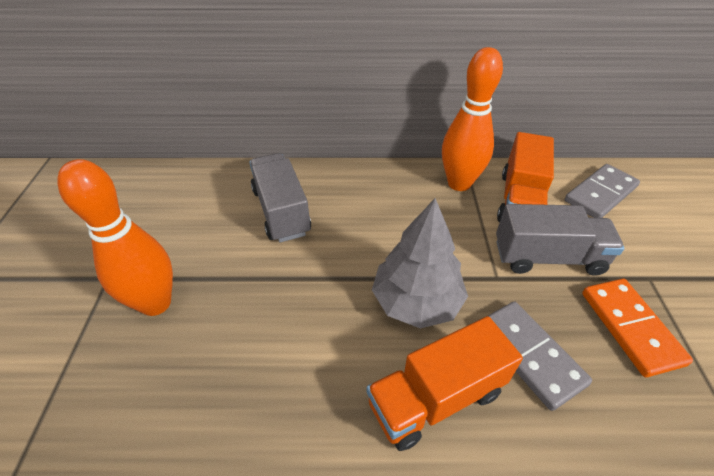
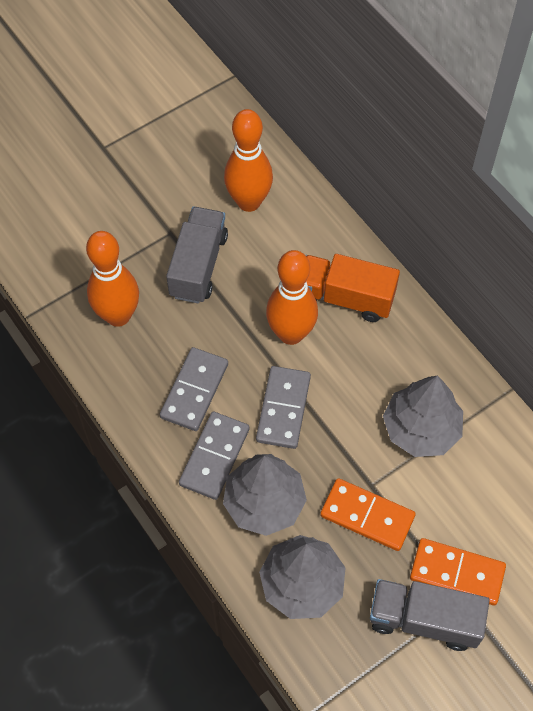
grey domino: 2 -> 3
grey tree: 1 -> 3
orange bowling pin: 2 -> 3
orange domino: 1 -> 2
orange truck: 2 -> 1

